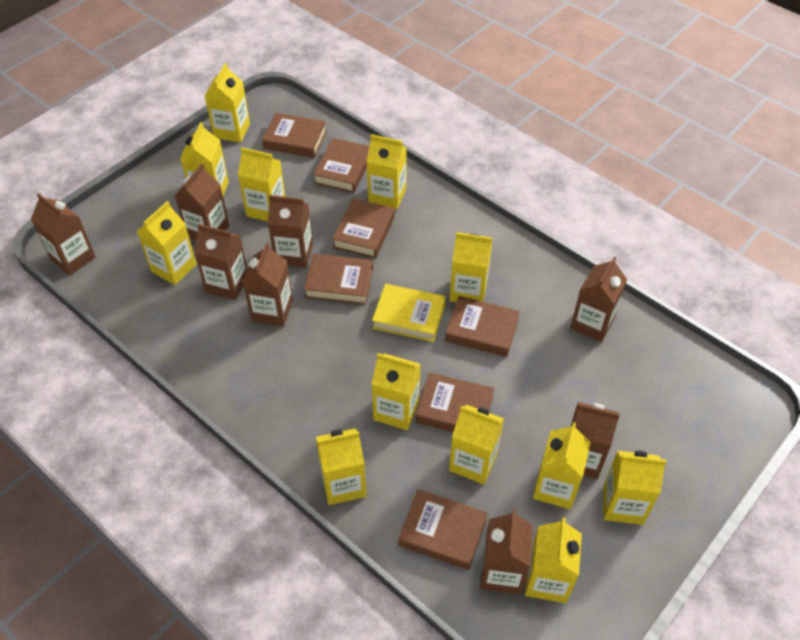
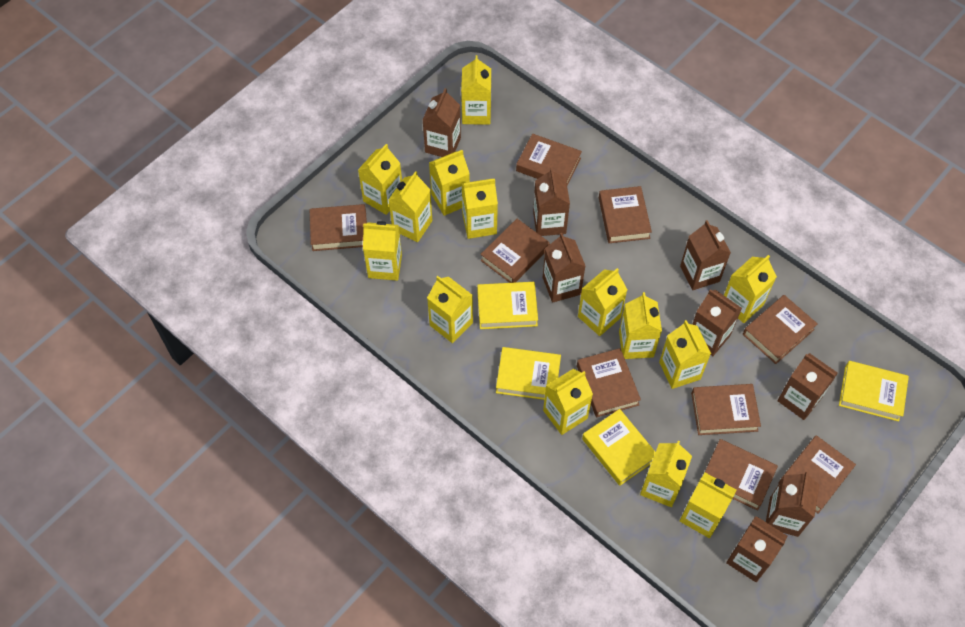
brown book: 7 -> 9
yellow book: 1 -> 4
yellow carton: 12 -> 14

